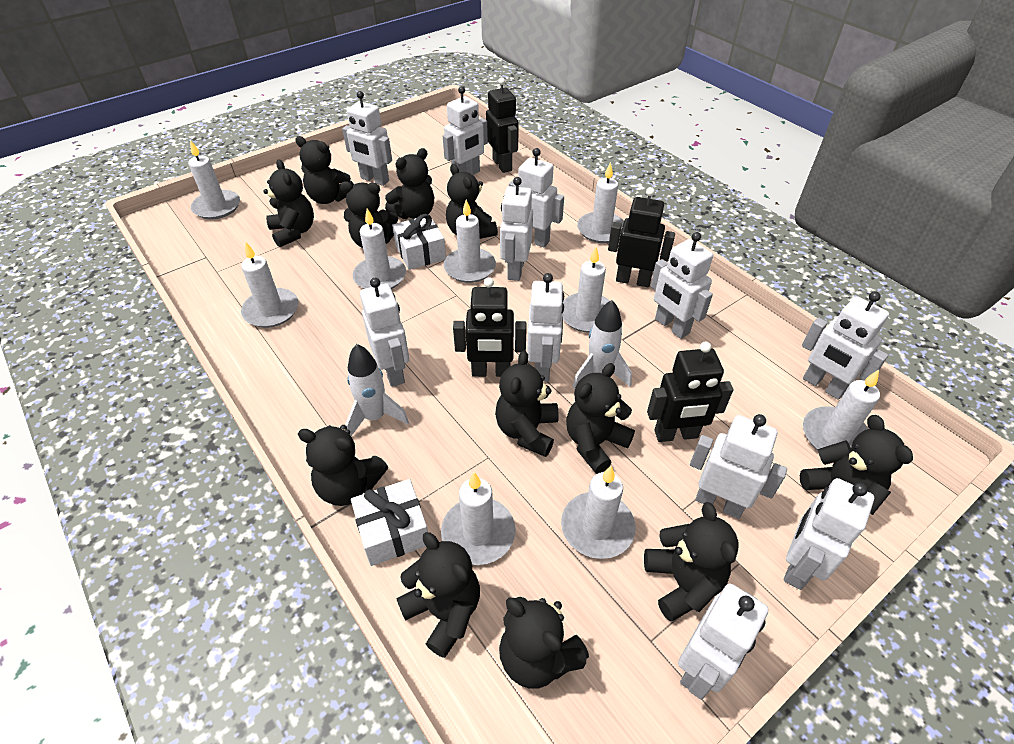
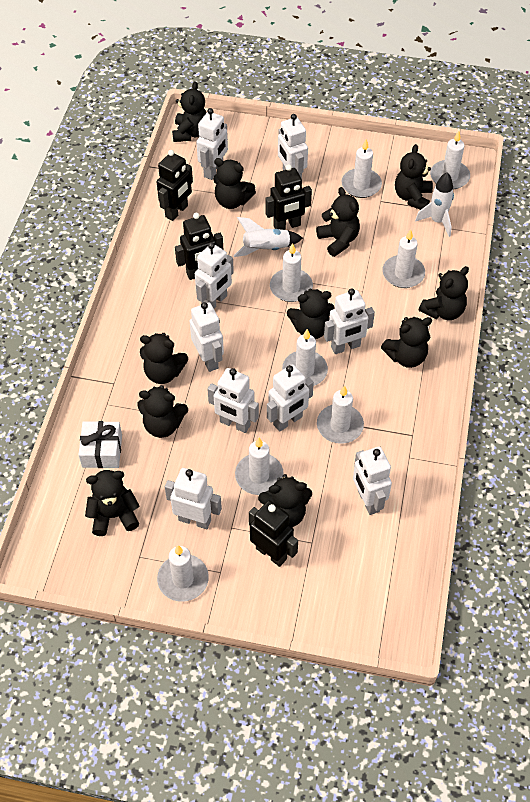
black teddy bear: 12 -> 11
white candle: 9 -> 8
white gift: 2 -> 1
white robot: 11 -> 9

